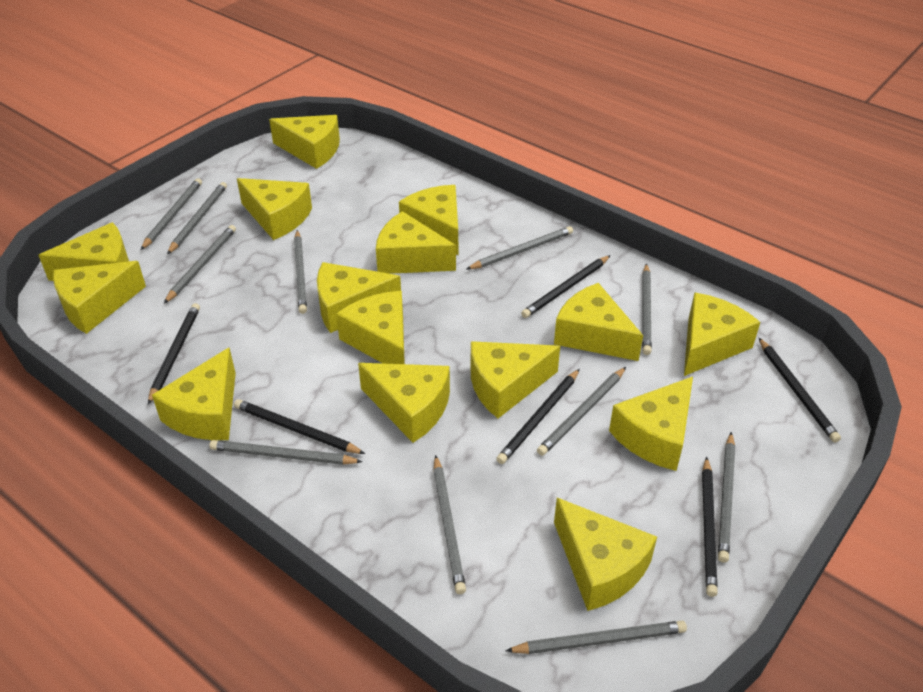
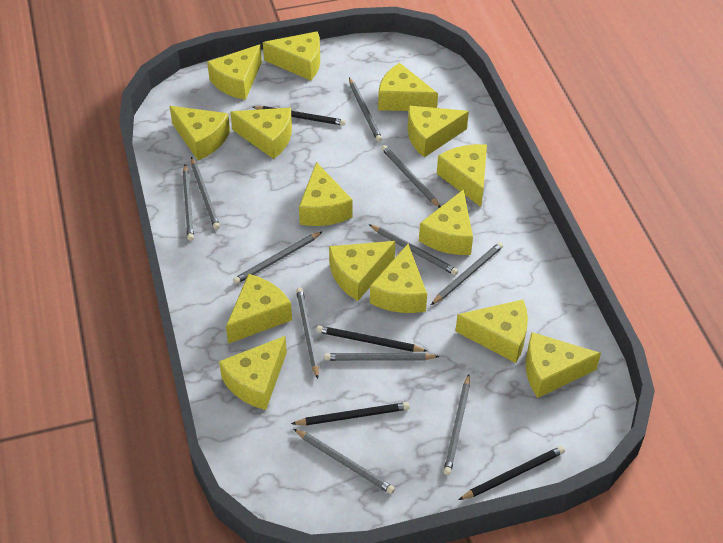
black pencil: 6 -> 4

